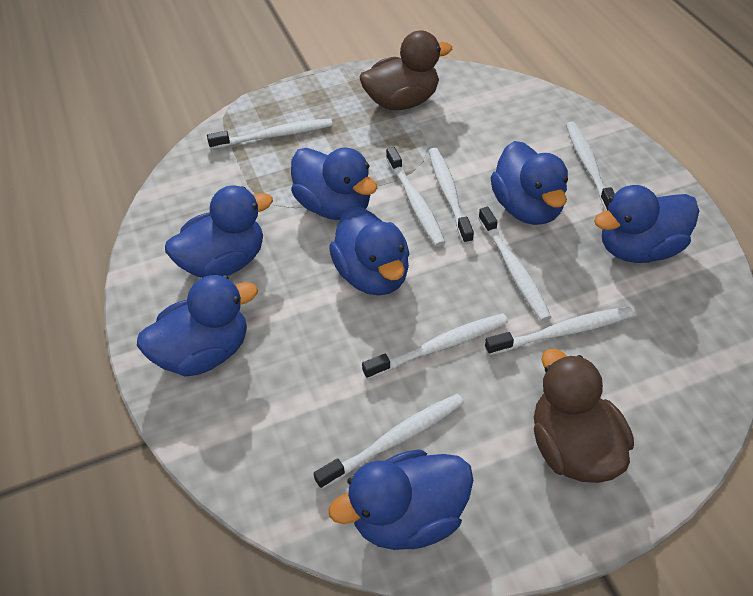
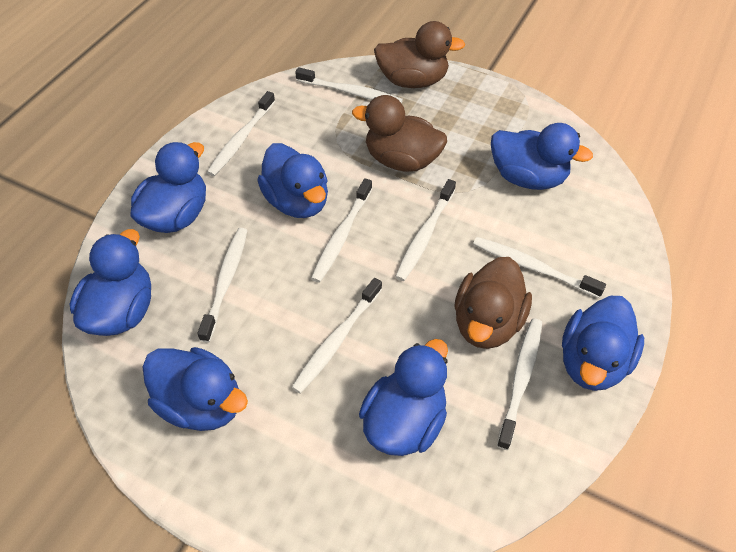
brown duck: 2 -> 3

